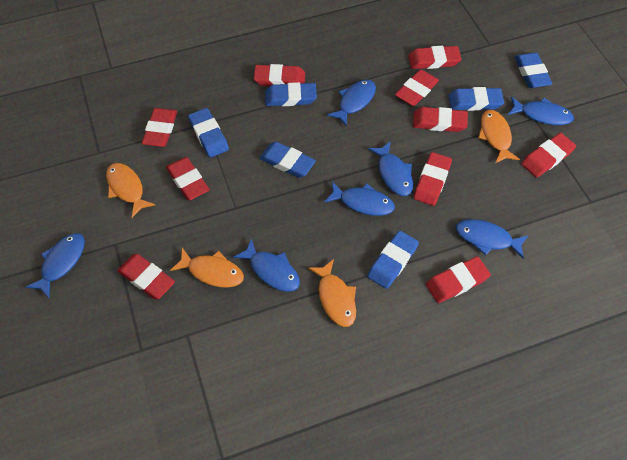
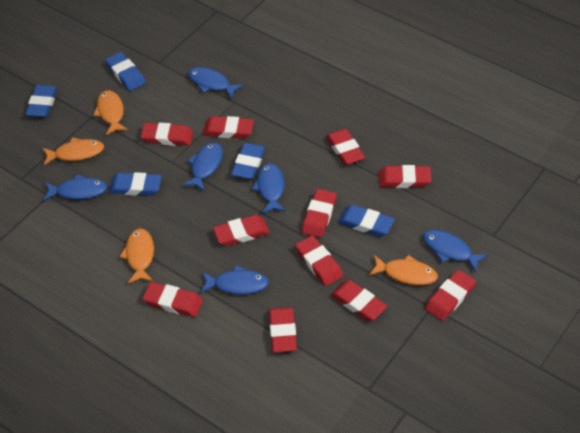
blue eraser: 6 -> 5
blue fish: 7 -> 6
red eraser: 10 -> 11

